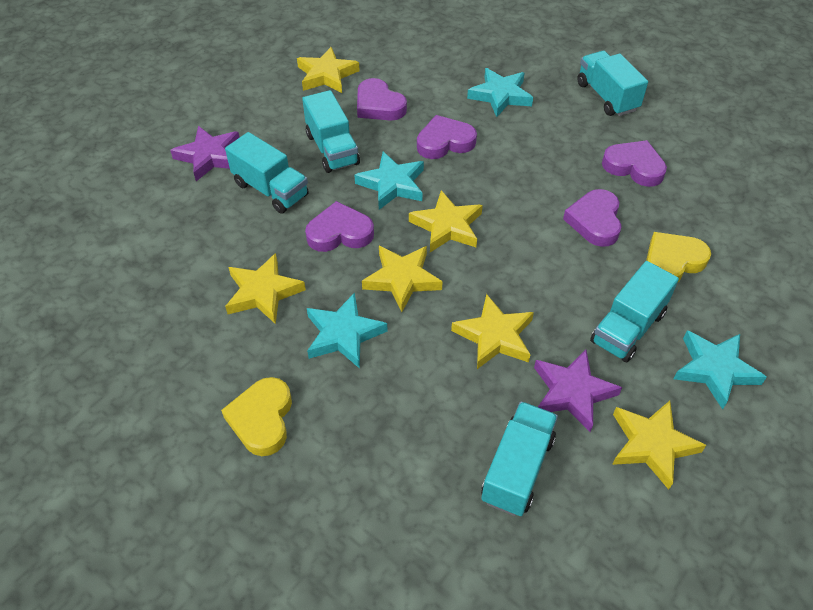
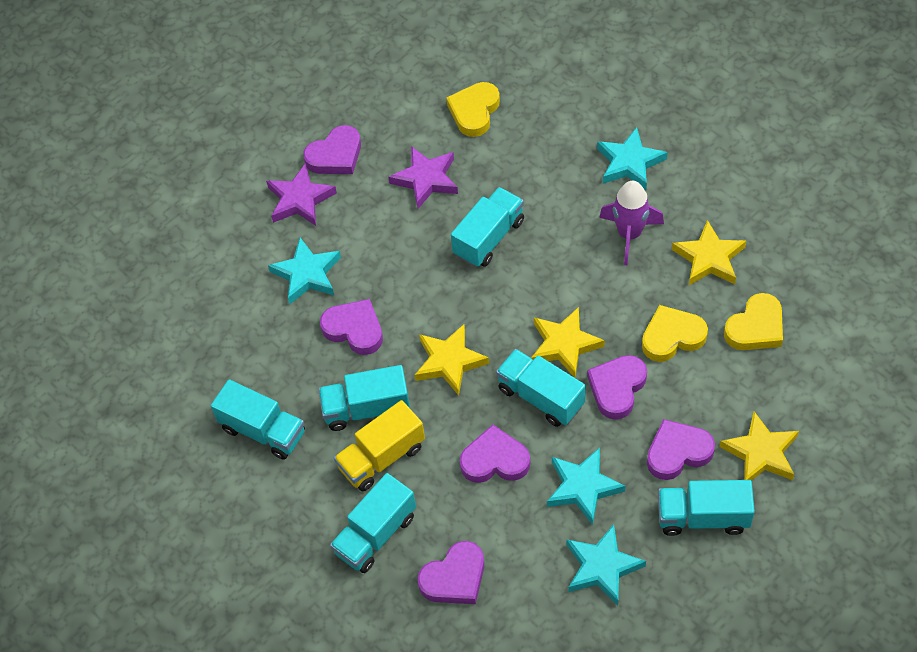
purple heart: 5 -> 6
purple rocket: 0 -> 1
turquoise truck: 5 -> 6
yellow heart: 2 -> 3
yellow star: 6 -> 4
yellow truck: 0 -> 1

